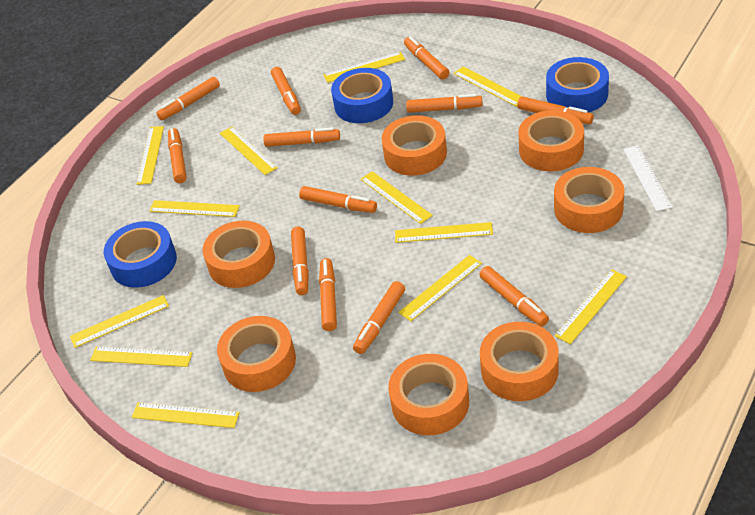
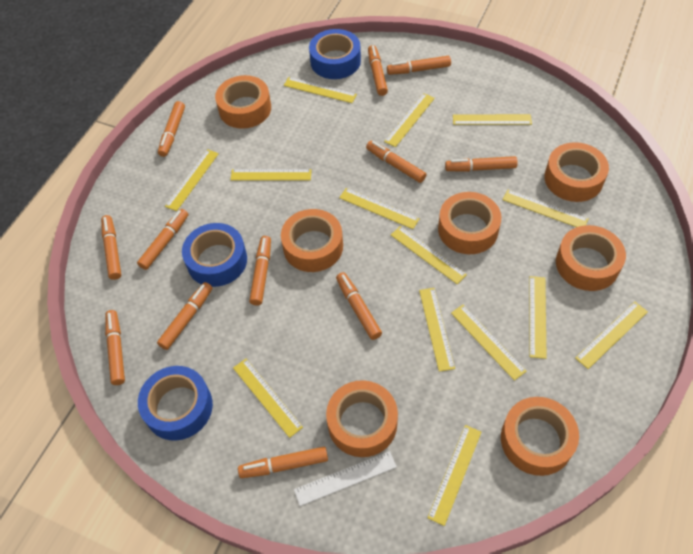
yellow ruler: 12 -> 14

